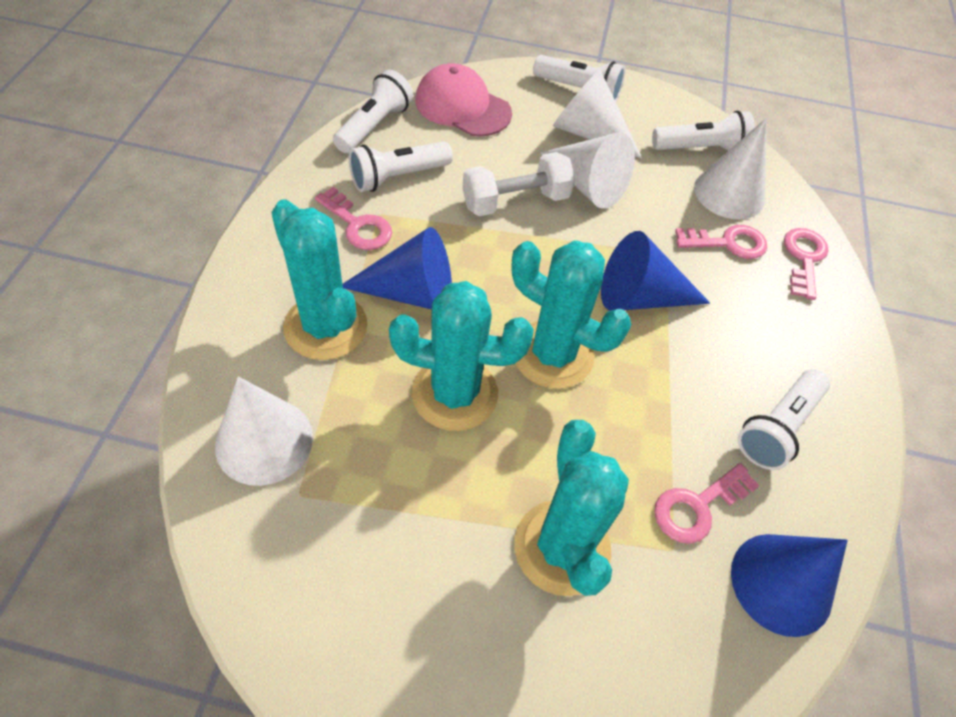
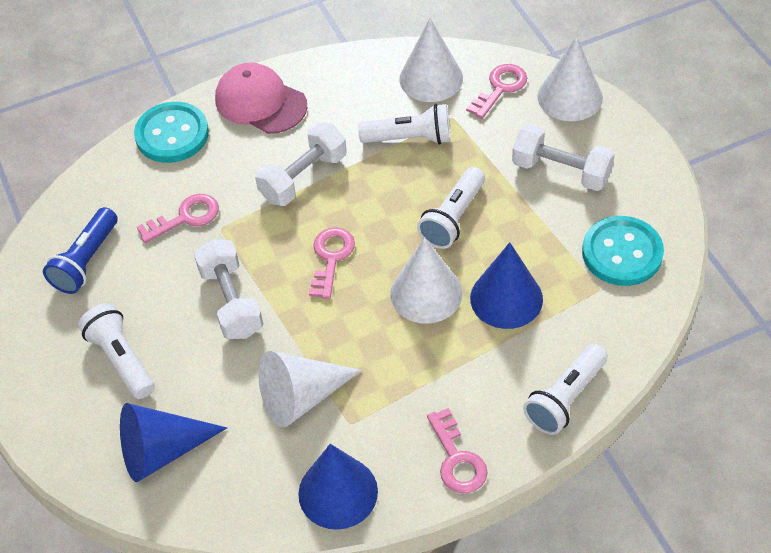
blue flashlight: 0 -> 1
turquoise button: 0 -> 2
turquoise cactus: 4 -> 0
white dumbbell: 1 -> 3
white flashlight: 5 -> 4

